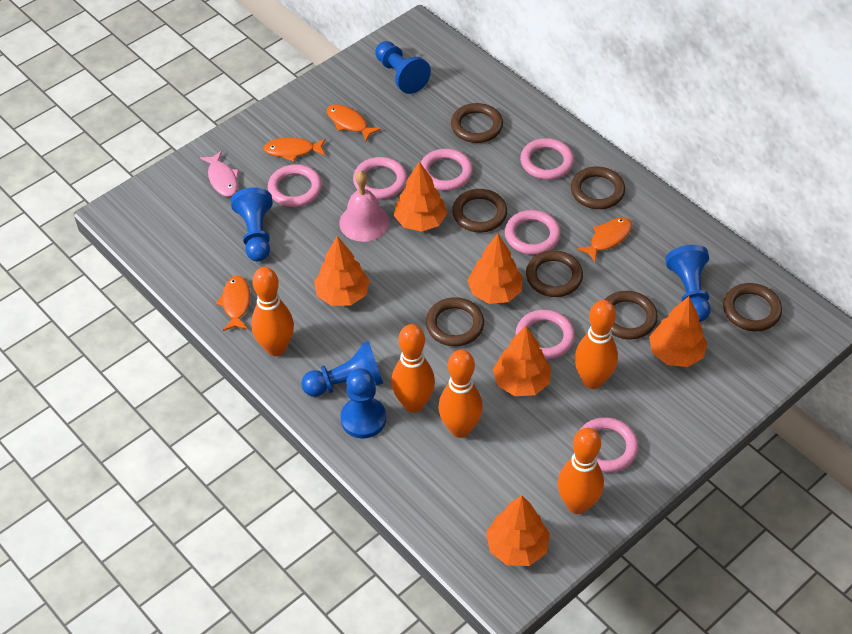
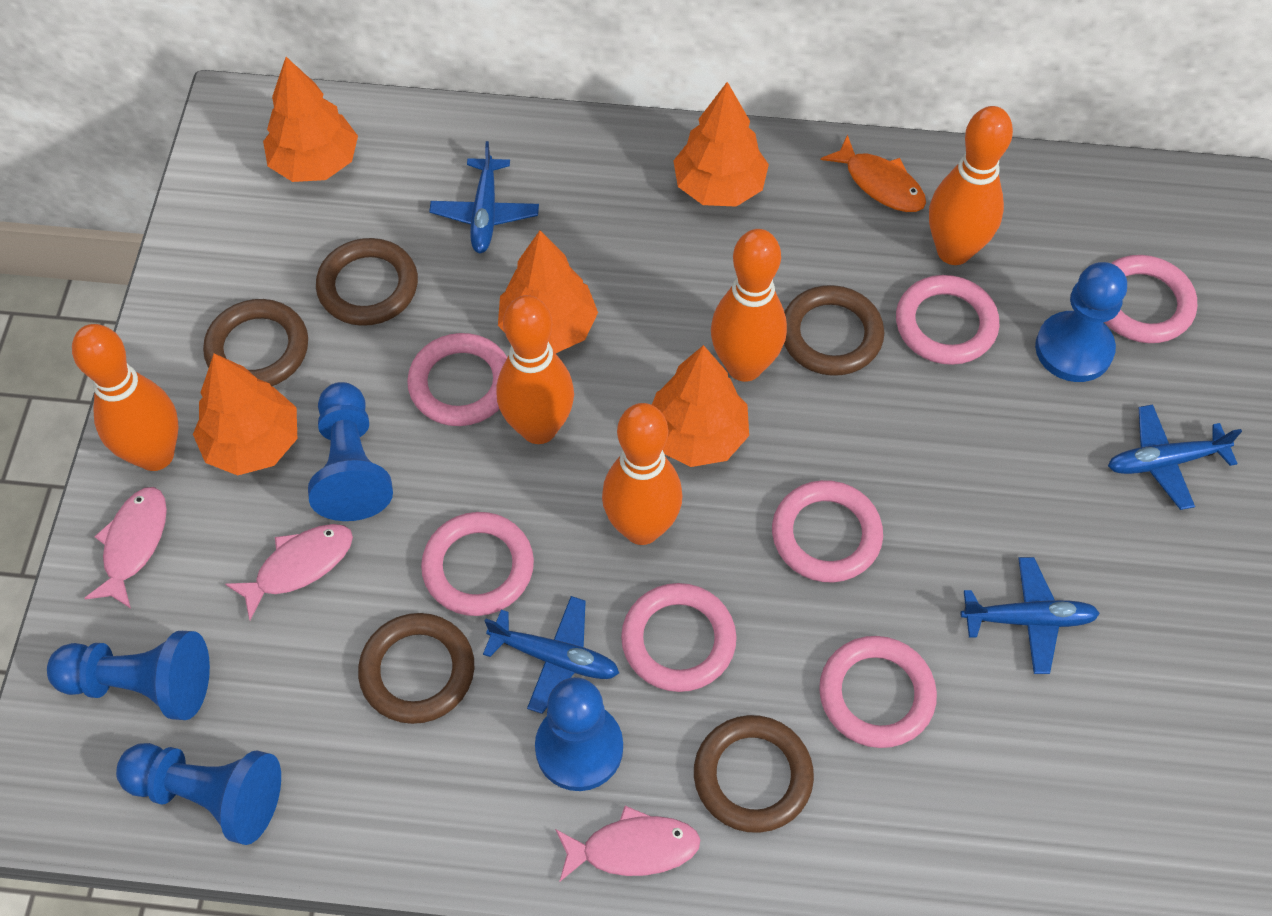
blue plane: 0 -> 4
brown ring: 7 -> 5
orange fish: 4 -> 1
orange tree: 6 -> 5
pink bell: 1 -> 0
pink fish: 1 -> 3

